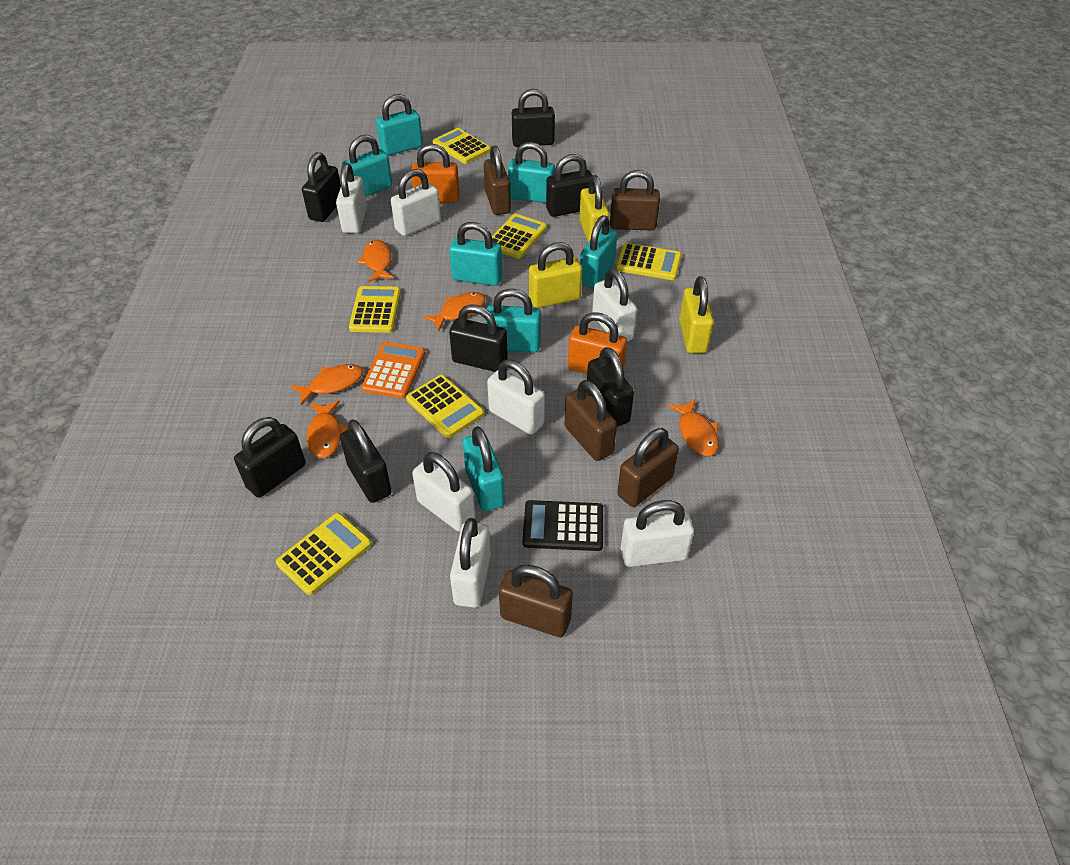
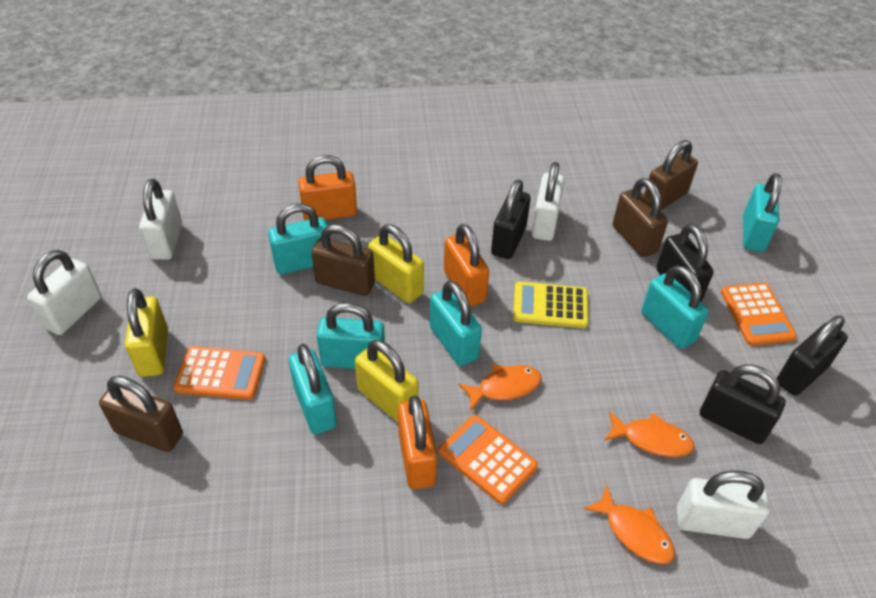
black calculator: 1 -> 0
black padlock: 7 -> 4
brown padlock: 5 -> 4
orange calculator: 1 -> 3
orange fish: 5 -> 3
orange padlock: 2 -> 3
turquoise padlock: 7 -> 6
white padlock: 7 -> 4
yellow calculator: 6 -> 1

